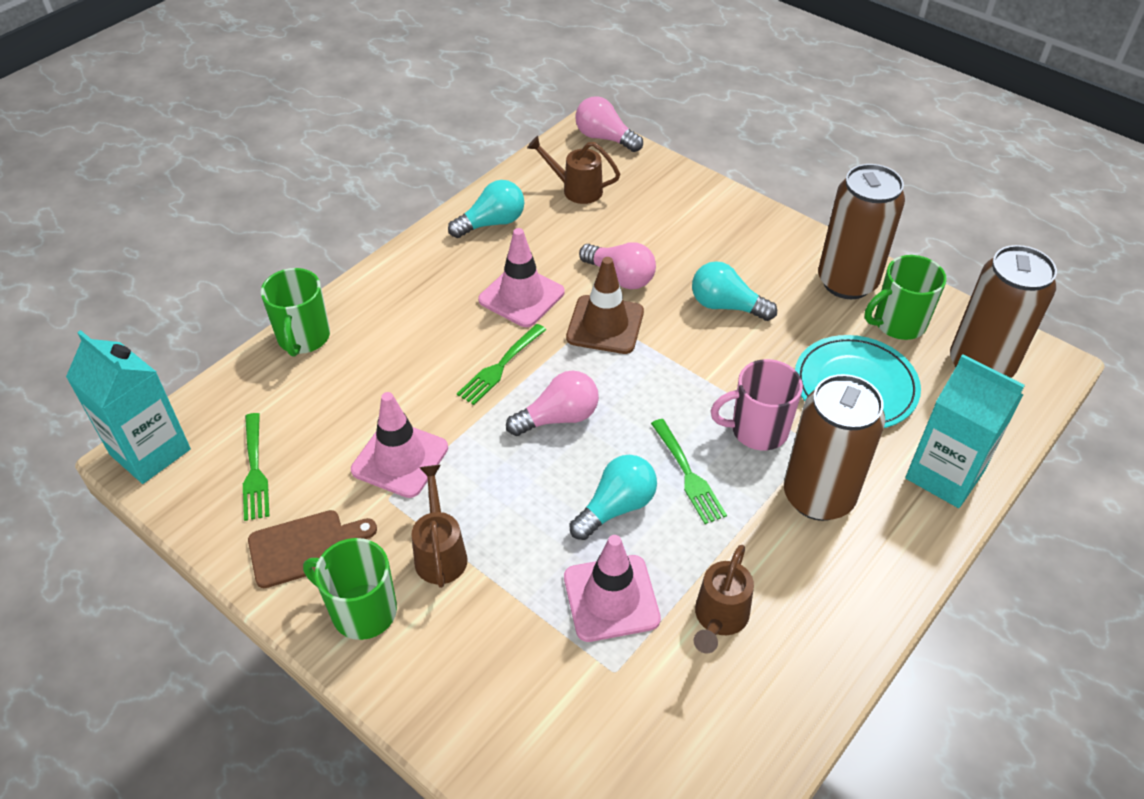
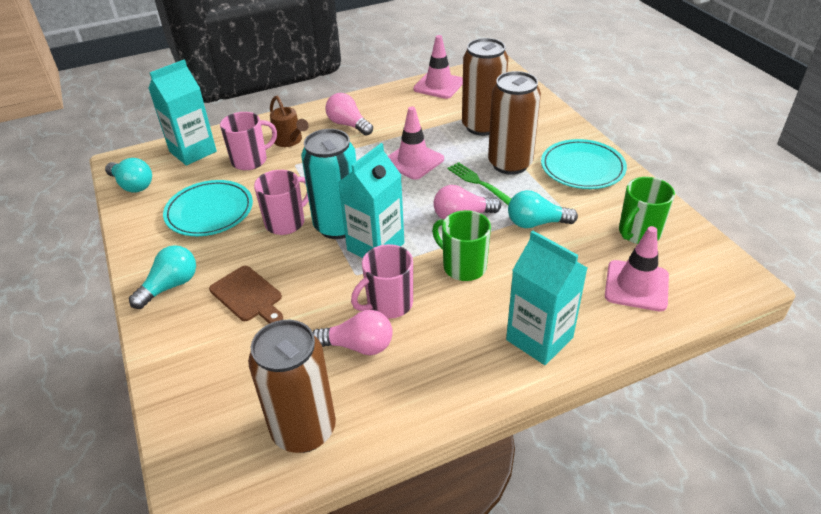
brown traffic cone: 1 -> 0
brown watering can: 3 -> 1
green fork: 3 -> 1
green mug: 3 -> 2
pink mug: 1 -> 3
turquoise can: 0 -> 1
turquoise carton: 2 -> 3
turquoise plate: 1 -> 2

